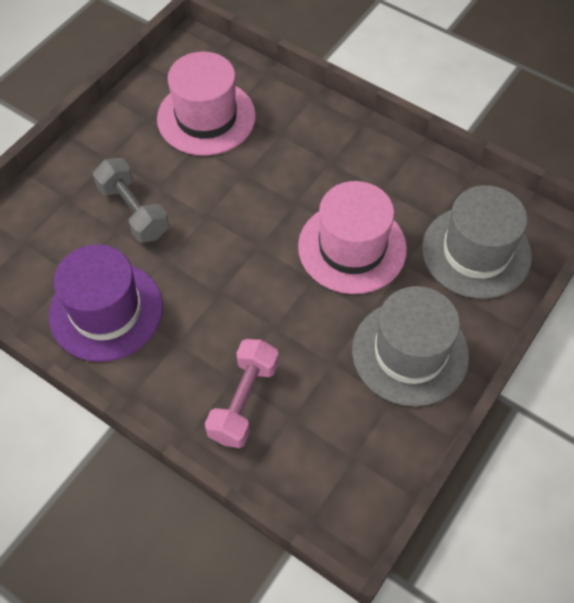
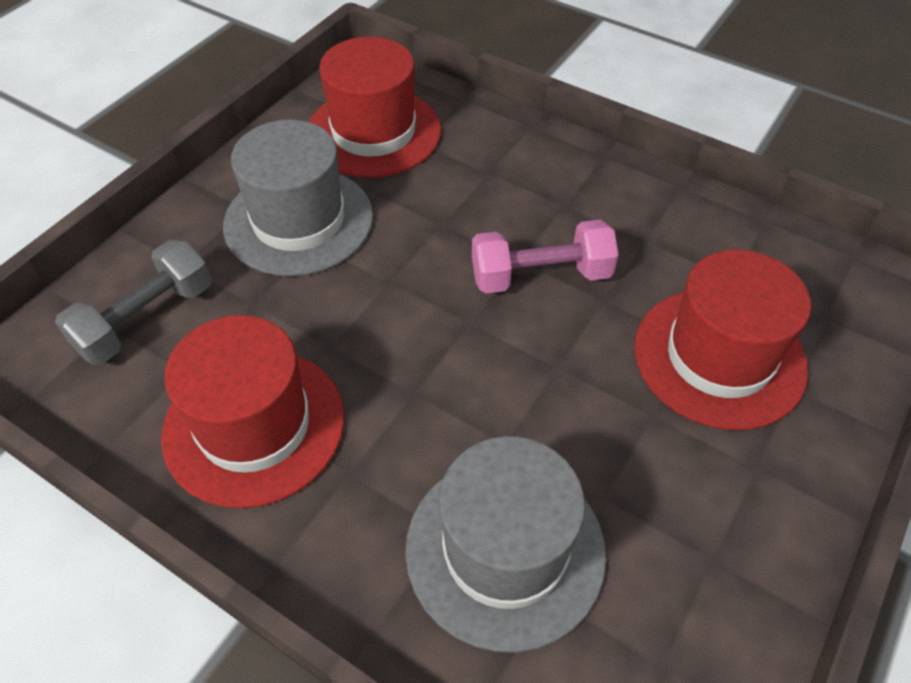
pink hat: 2 -> 0
purple hat: 1 -> 0
red hat: 0 -> 3

